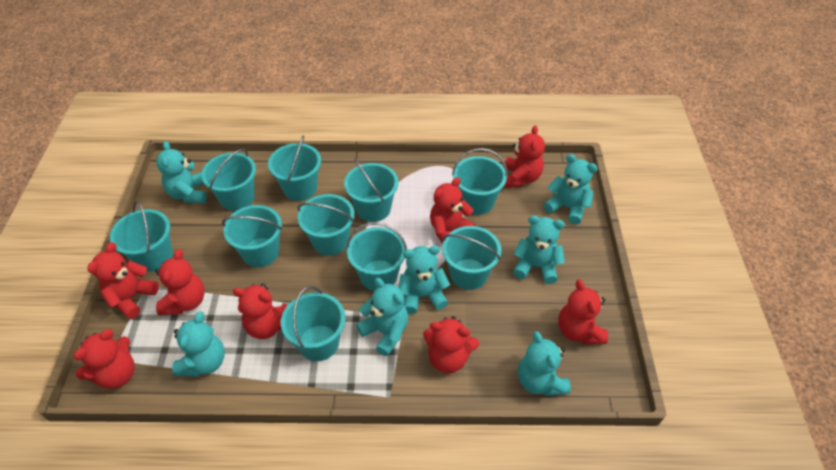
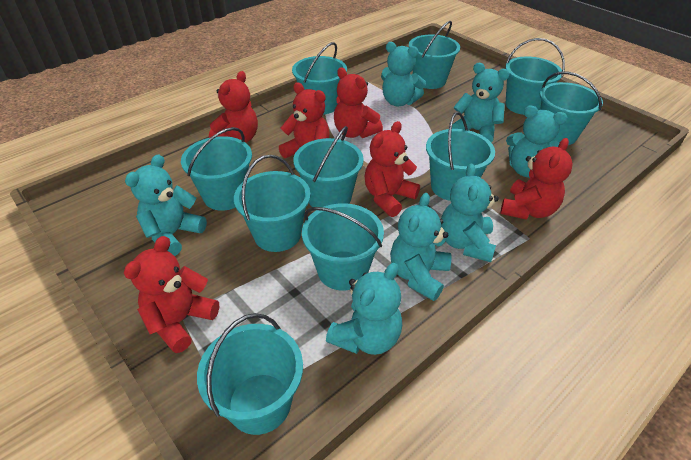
red teddy bear: 8 -> 6

